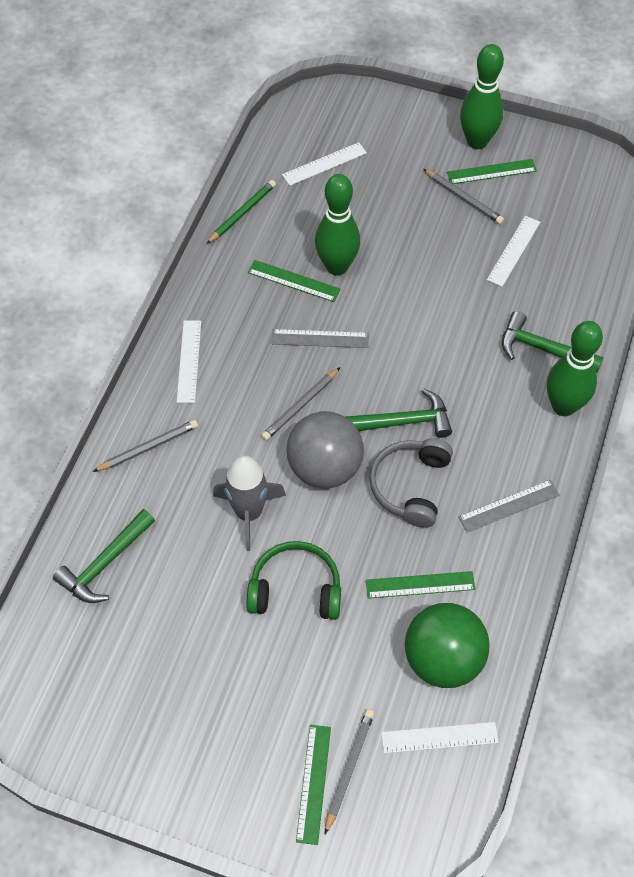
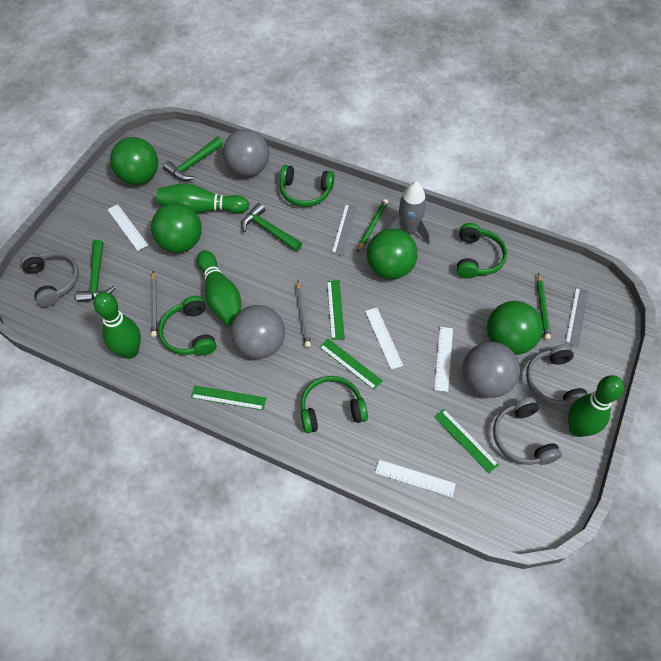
green ball: 1 -> 4
green bowling pin: 3 -> 4
green headphones: 1 -> 4
green pencil: 1 -> 2
grey ball: 1 -> 3
grey headphones: 1 -> 3
grey pencil: 4 -> 2

